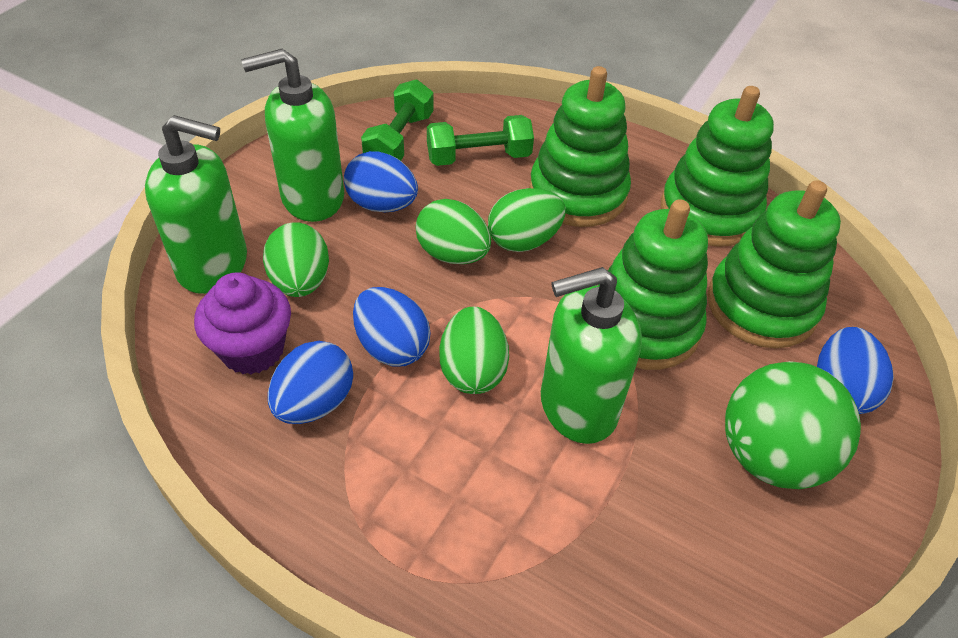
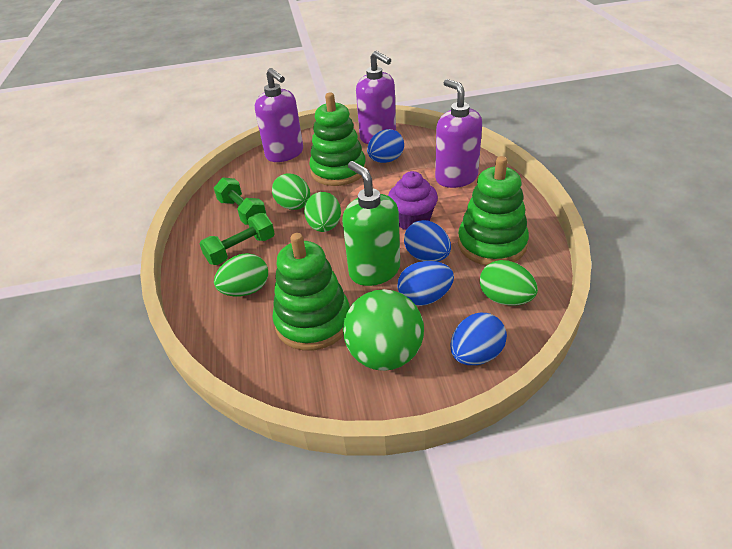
green soap dispenser: 3 -> 1
green stacking toy: 4 -> 3
purple soap dispenser: 0 -> 3

